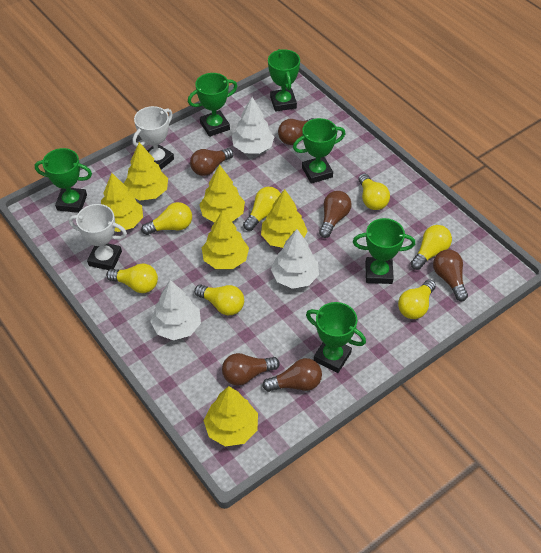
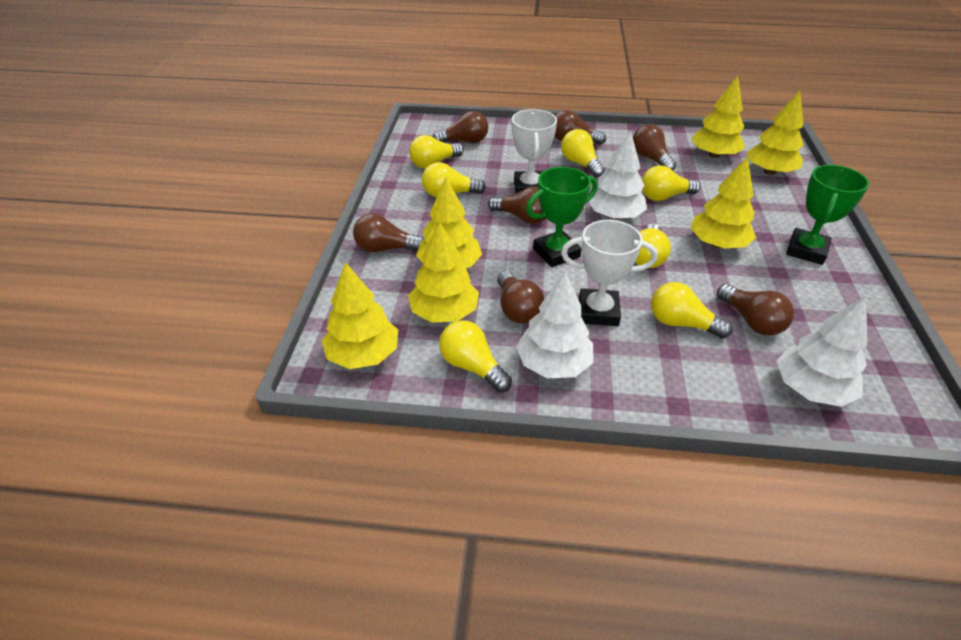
brown light bulb: 6 -> 7
green trophy: 6 -> 2

